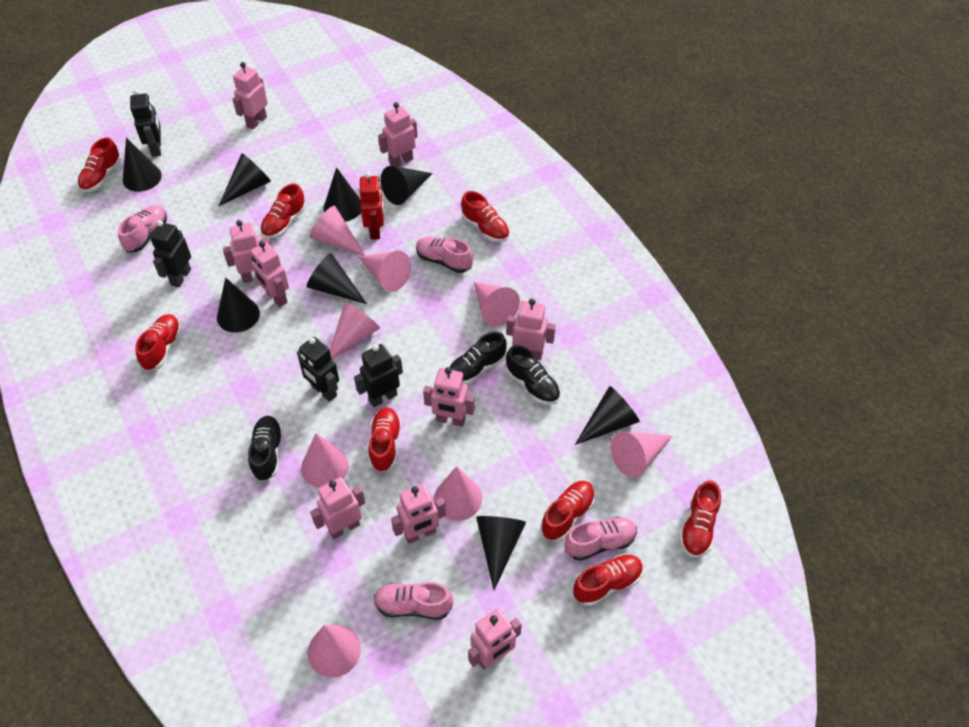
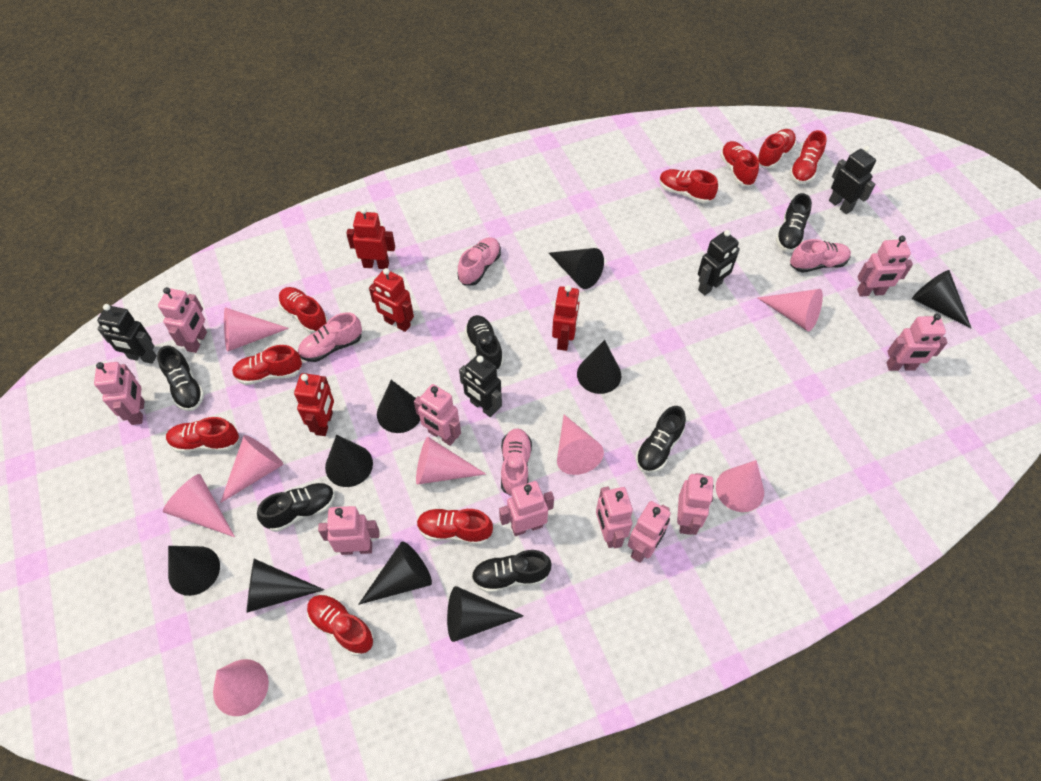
black cone: 8 -> 9
black shoe: 3 -> 6
pink robot: 9 -> 10
red robot: 1 -> 4
red shoe: 8 -> 9

